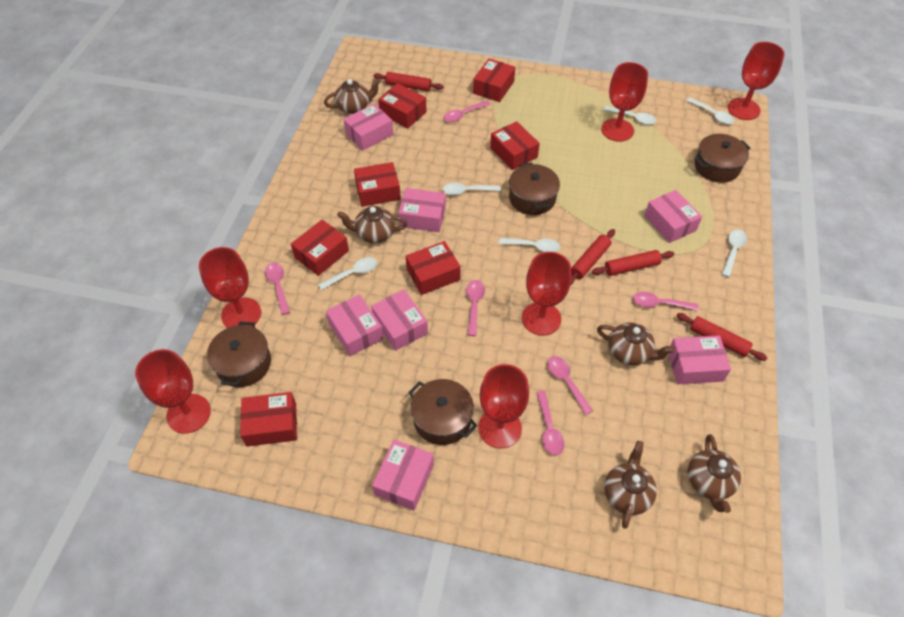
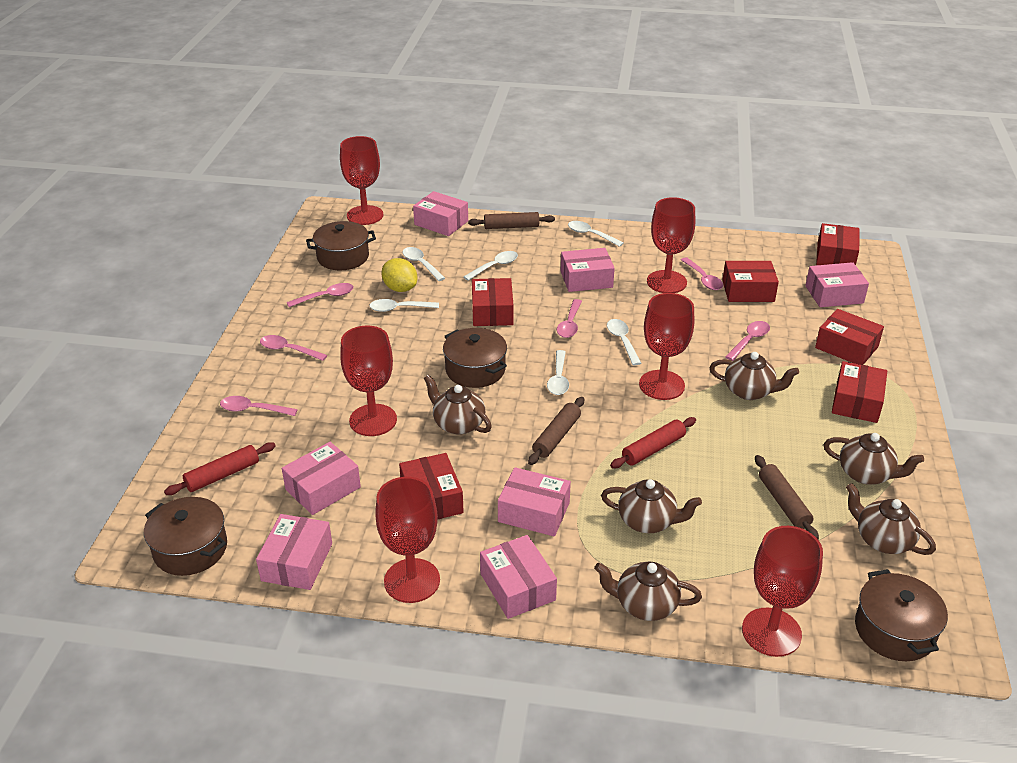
brown rolling pin: 0 -> 3
brown teapot: 5 -> 6
red box: 7 -> 6
red rolling pin: 4 -> 2
yellow lemon: 0 -> 1

